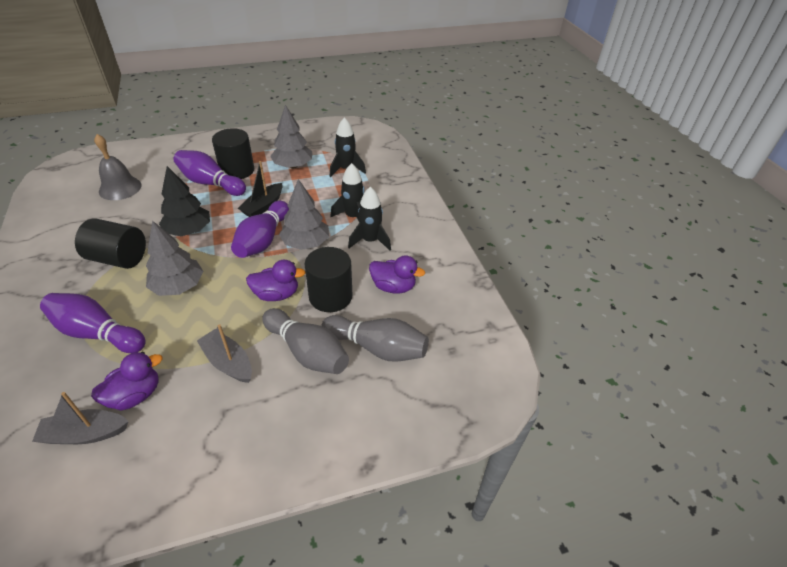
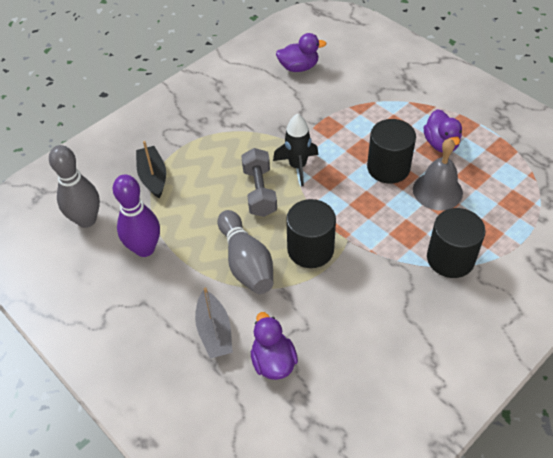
black rocket: 3 -> 1
black tree: 1 -> 0
grey boat: 2 -> 1
grey dumbbell: 0 -> 1
grey tree: 3 -> 0
purple bowling pin: 3 -> 1

